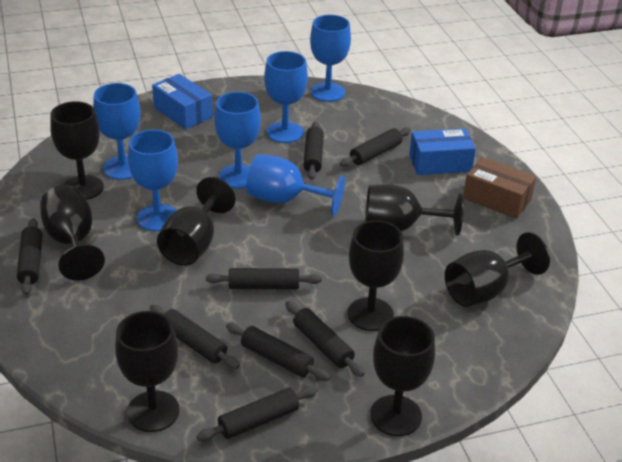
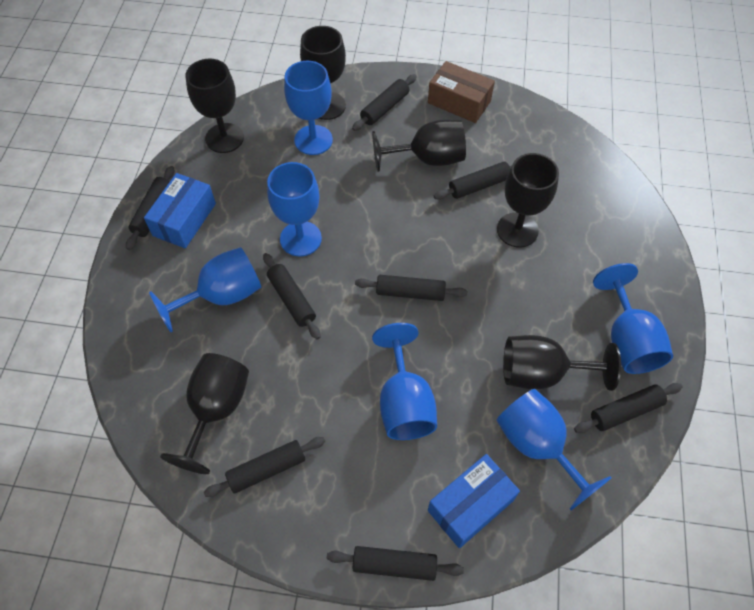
black goblet: 8 -> 6

